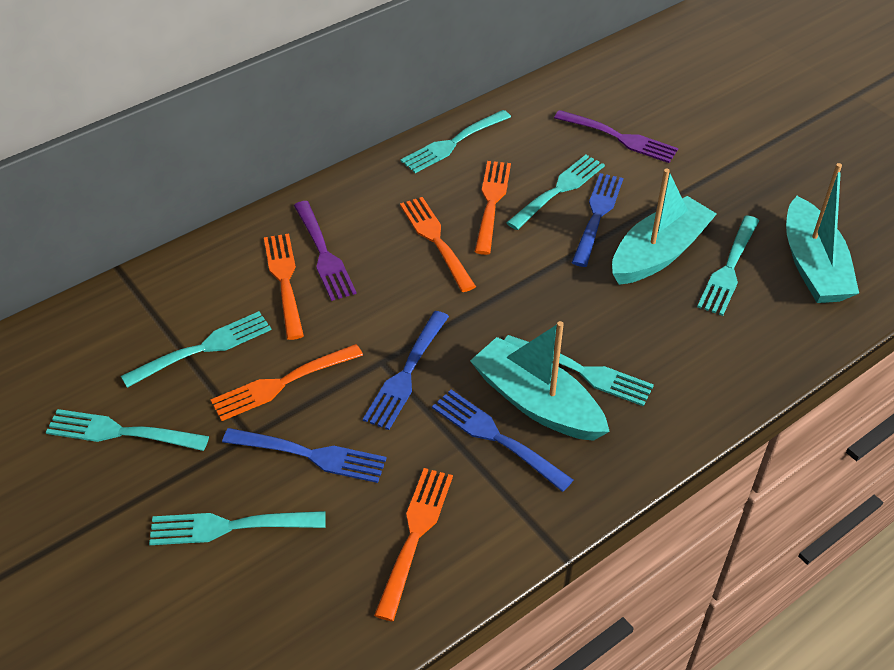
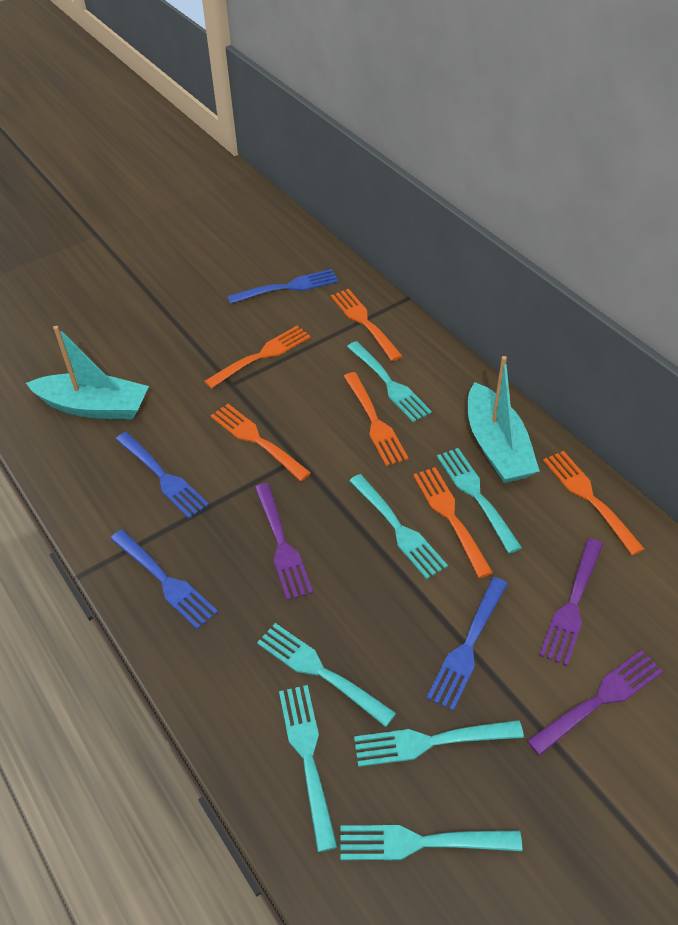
orange fork: 5 -> 6
purple fork: 2 -> 3
turquoise boat: 3 -> 2

